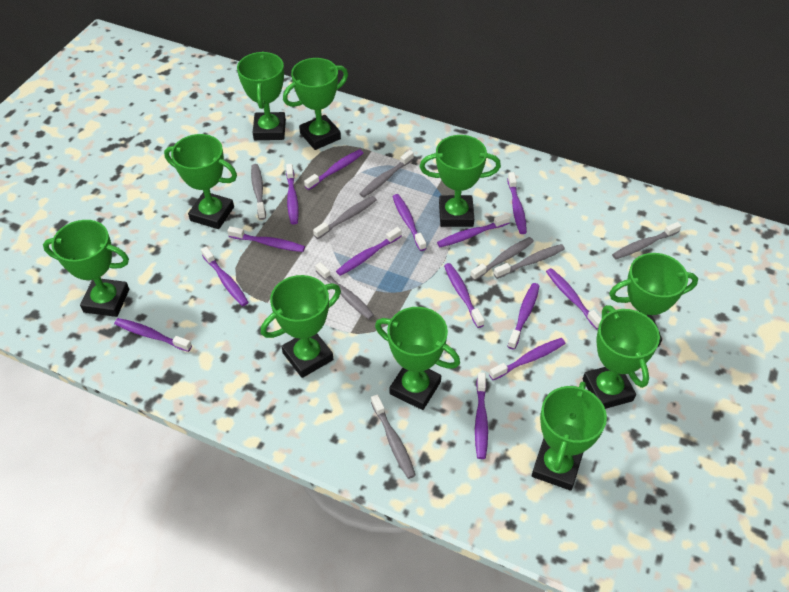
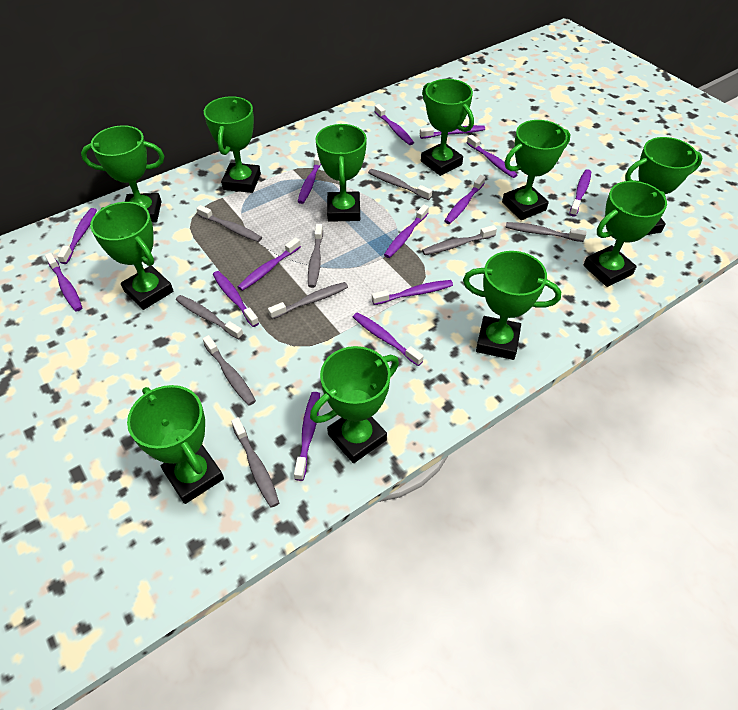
green trophy: 10 -> 11
grey toothbrush: 8 -> 9

